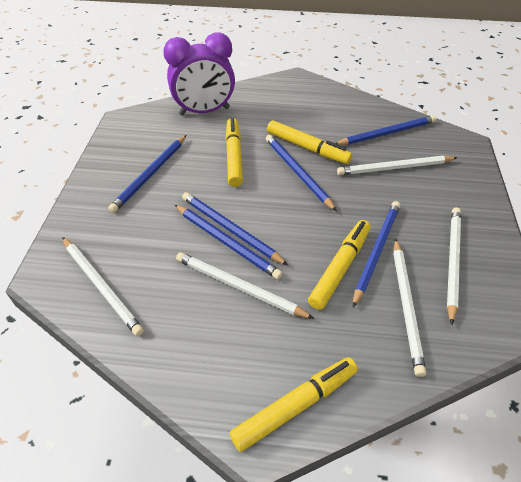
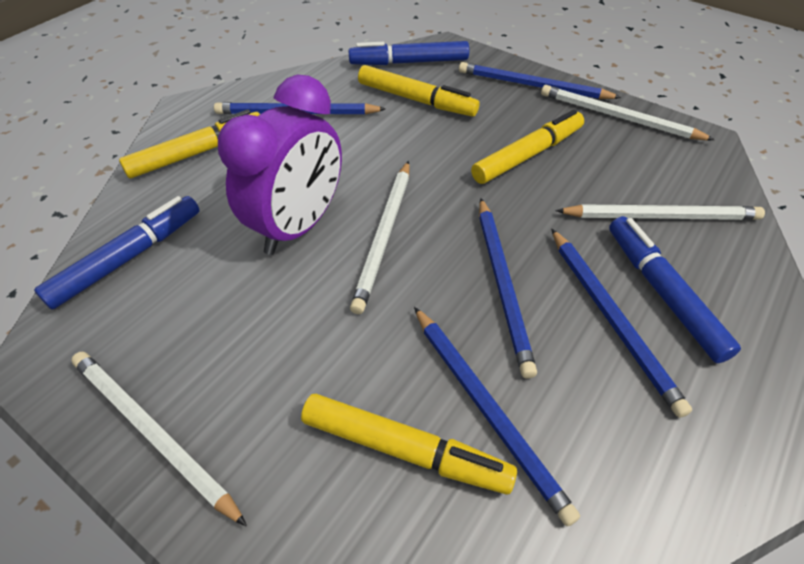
blue marker: 0 -> 3
blue pencil: 6 -> 5
white pencil: 5 -> 4

